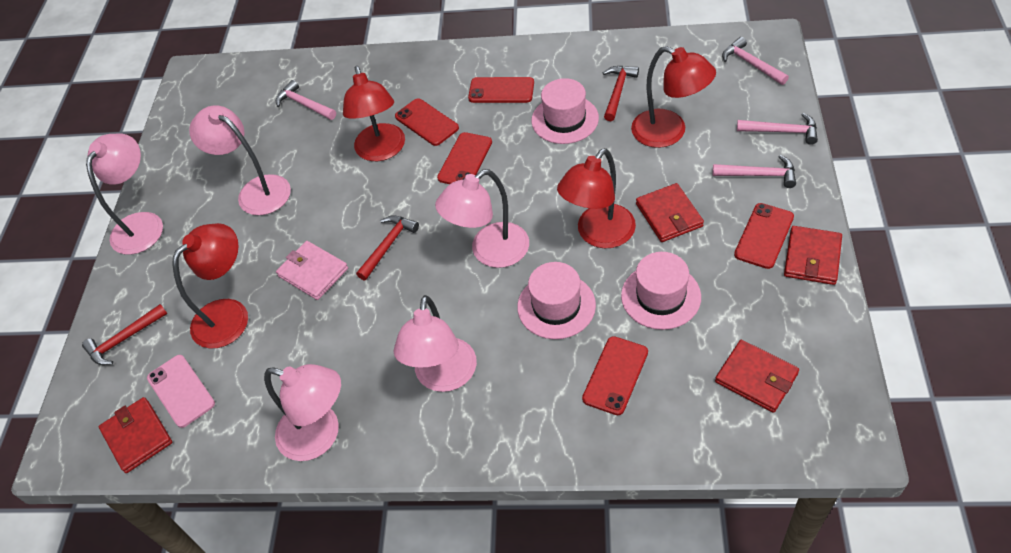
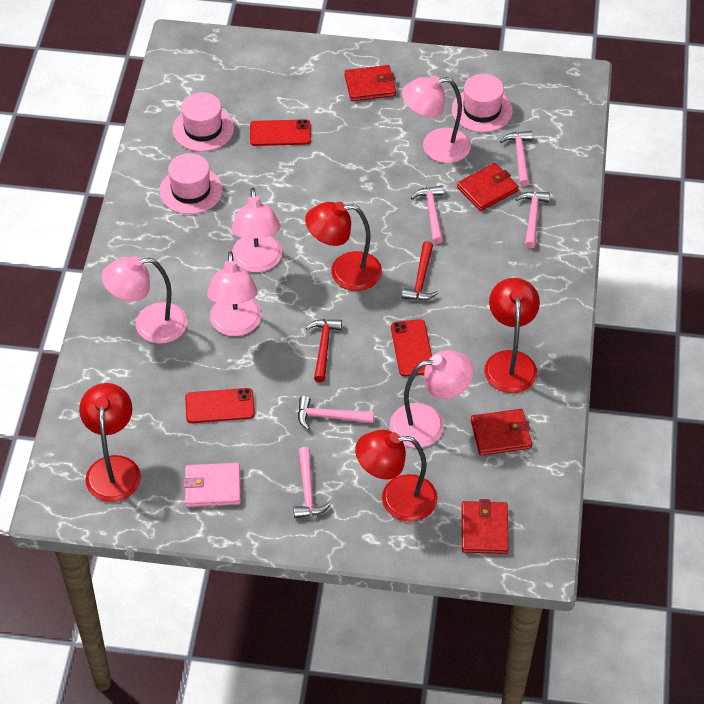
pink hammer: 4 -> 5
pink phone: 1 -> 0
red hammer: 3 -> 2
red phone: 5 -> 3

